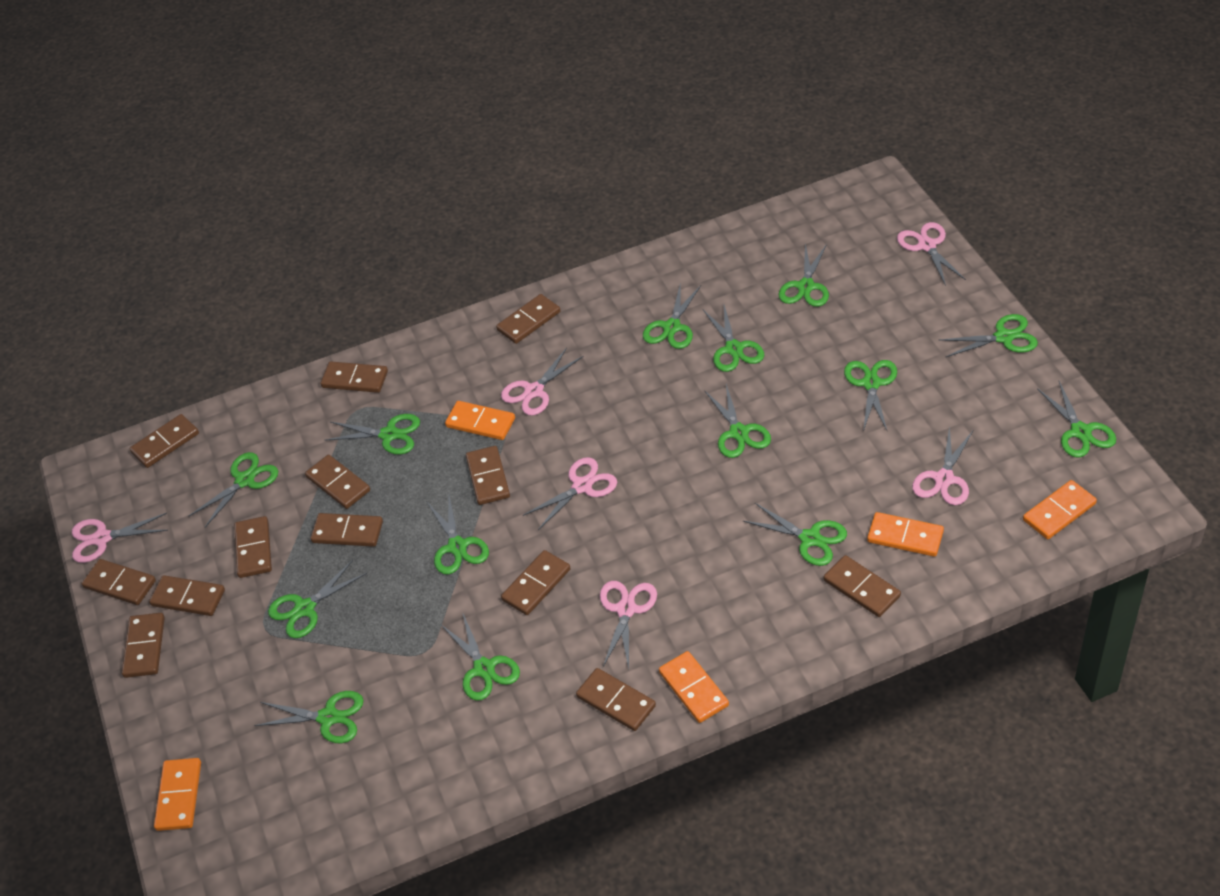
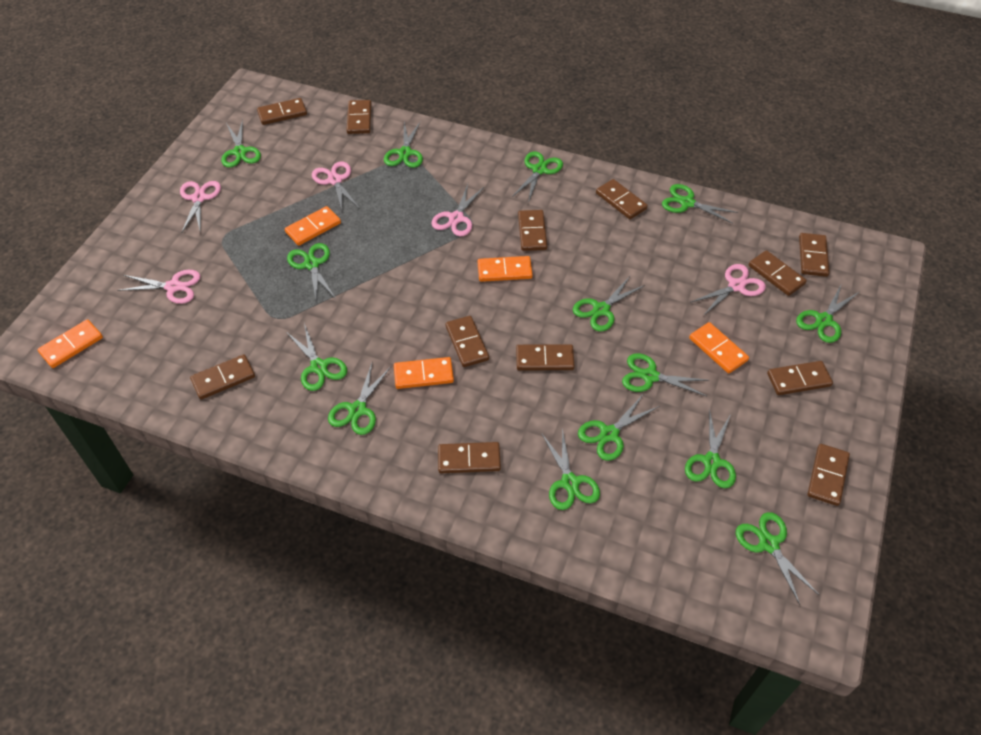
brown domino: 13 -> 12
pink scissors: 6 -> 5

